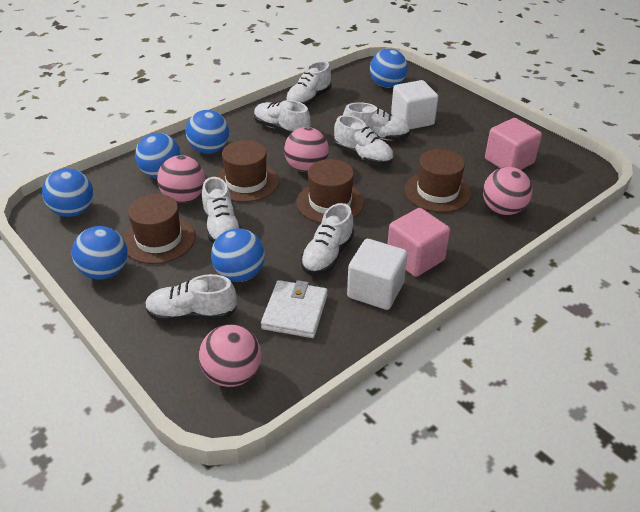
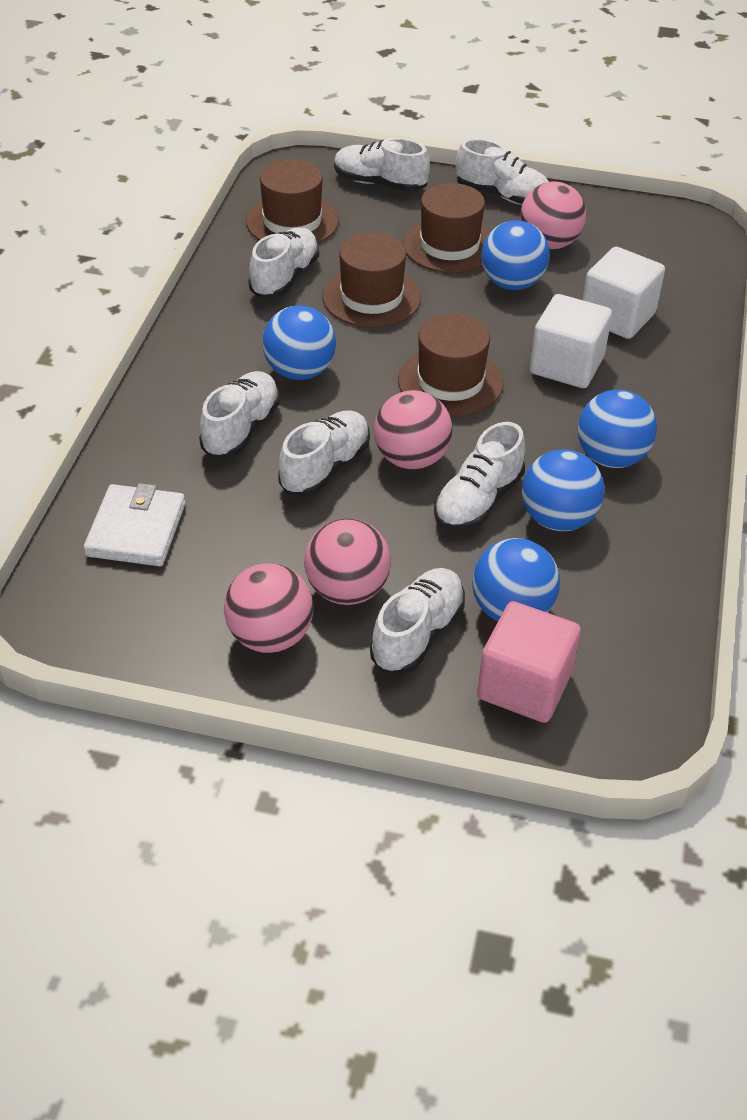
blue ball: 6 -> 5
pink cube: 2 -> 1

